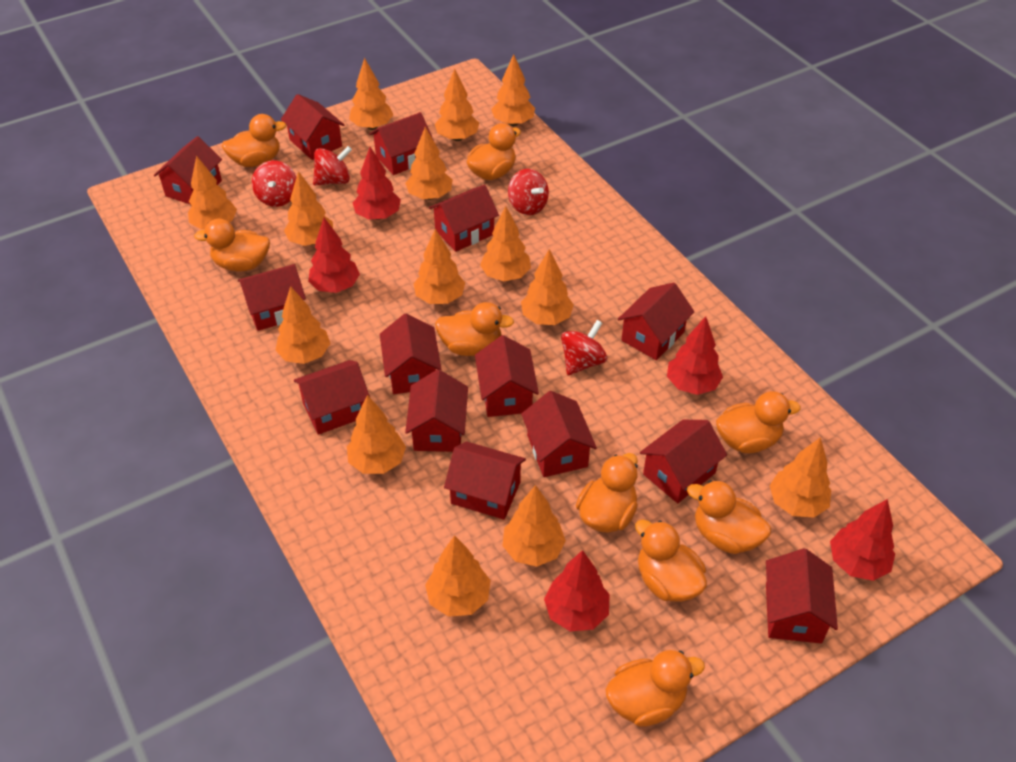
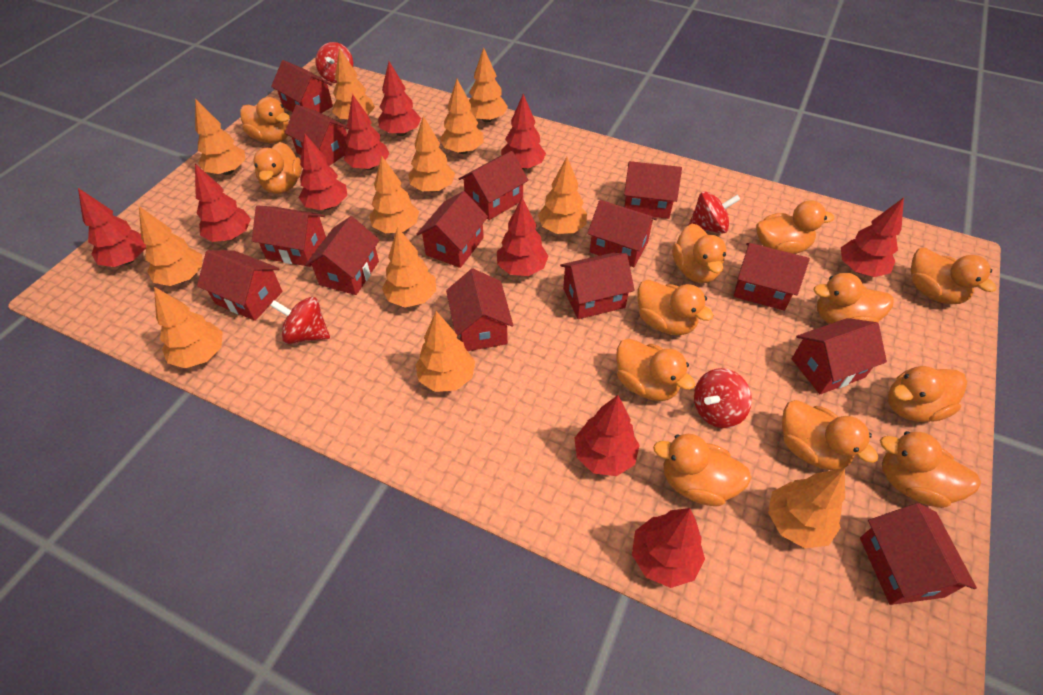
orange duck: 9 -> 12
orange tree: 14 -> 12
red tree: 5 -> 10

